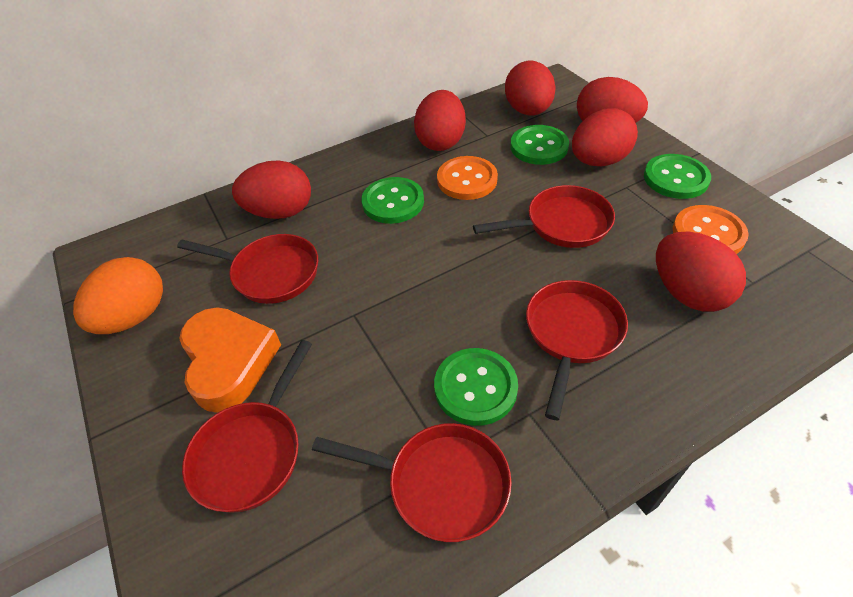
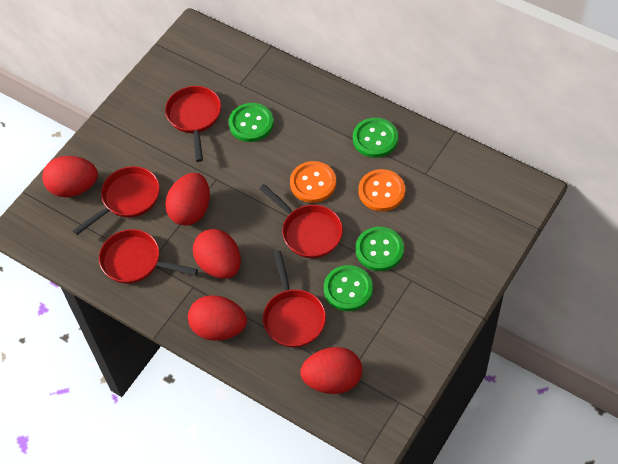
orange egg: 1 -> 0
orange heart: 1 -> 0
red egg: 6 -> 5

